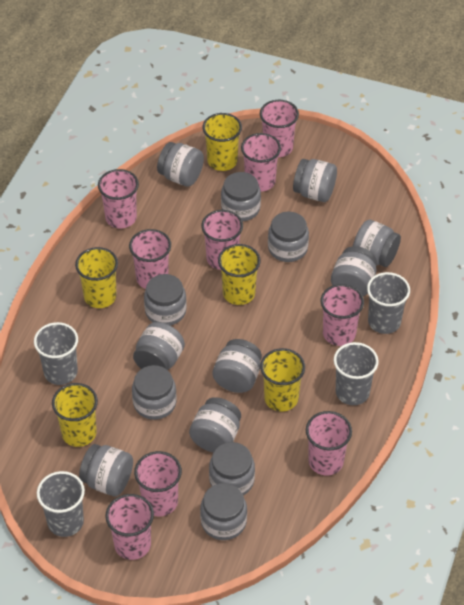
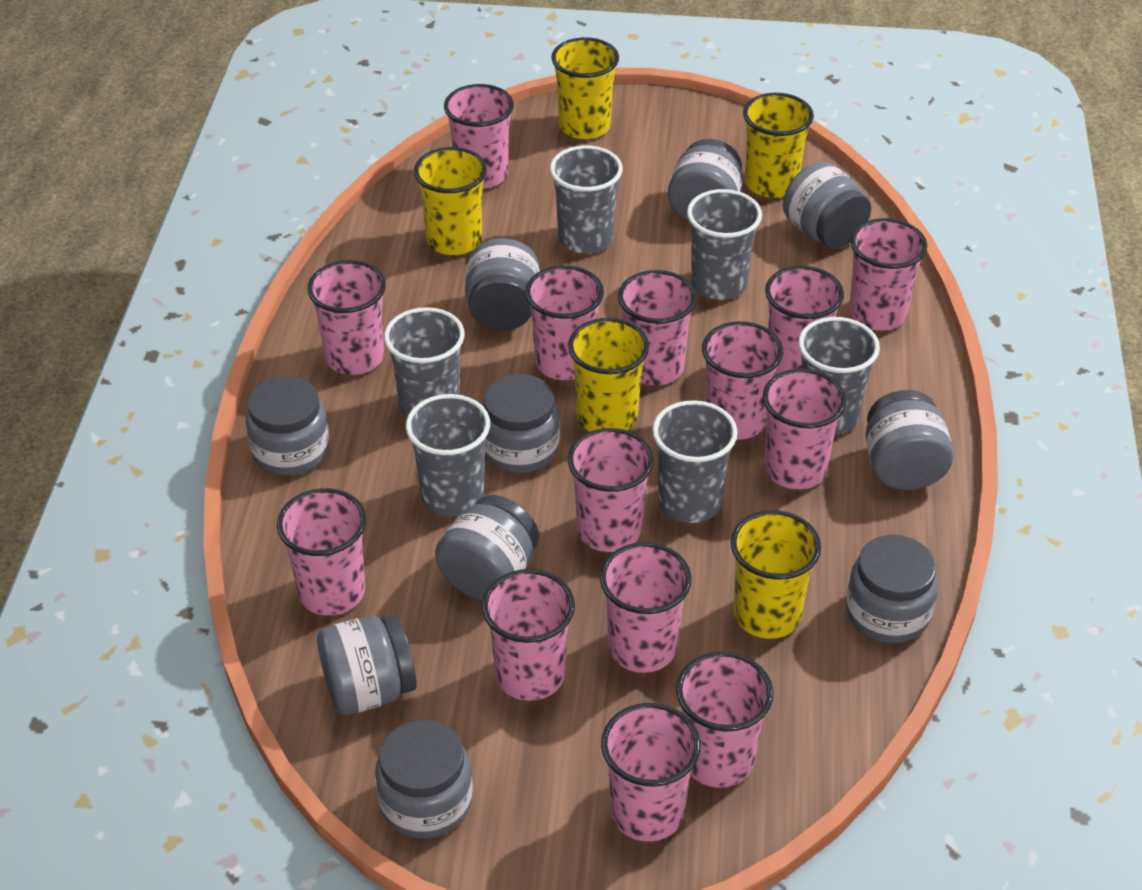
grey cup: 4 -> 6
grey jar: 14 -> 10
pink cup: 9 -> 14

